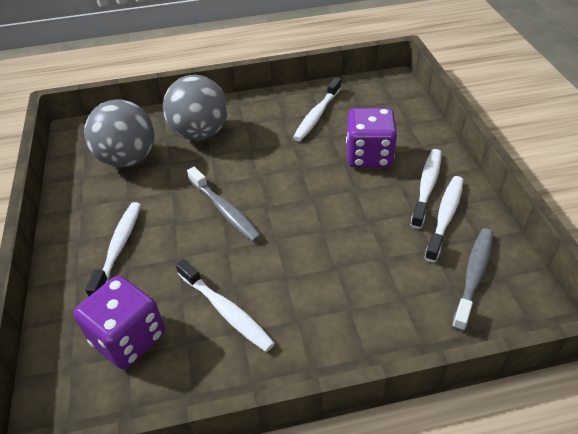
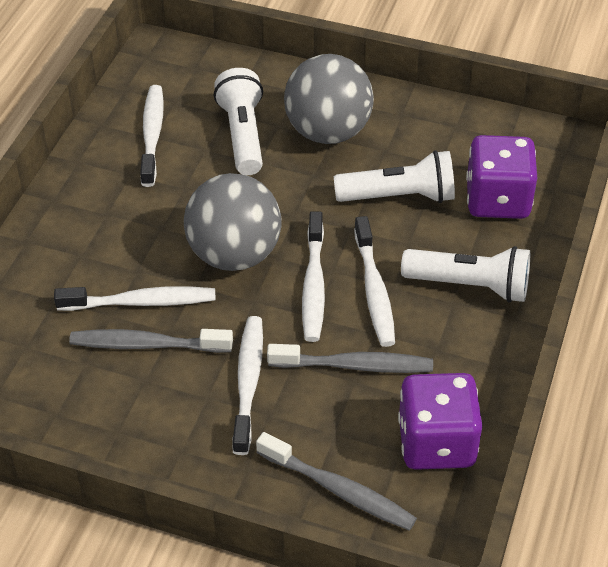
grey toothbrush: 2 -> 3
white flashlight: 0 -> 3

